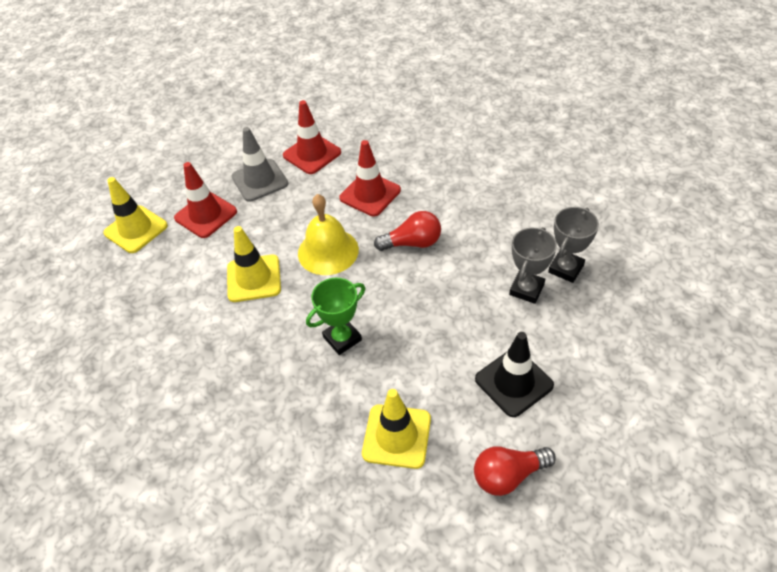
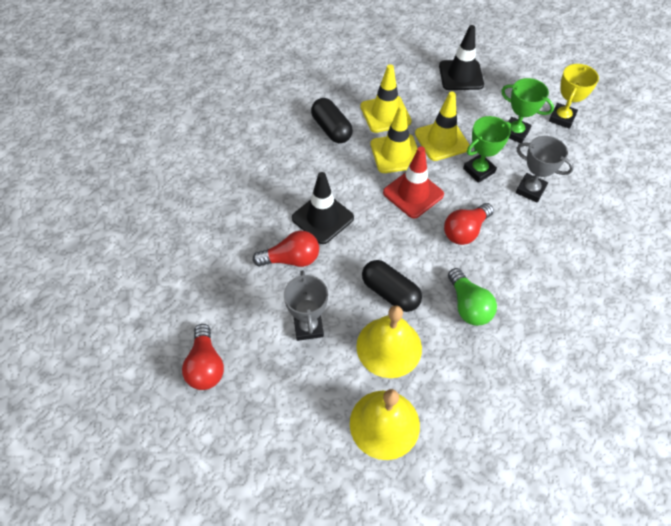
black capsule: 0 -> 2
black traffic cone: 1 -> 2
green light bulb: 0 -> 1
green trophy: 1 -> 2
grey traffic cone: 1 -> 0
red light bulb: 2 -> 3
red traffic cone: 3 -> 1
yellow bell: 1 -> 2
yellow trophy: 0 -> 1

